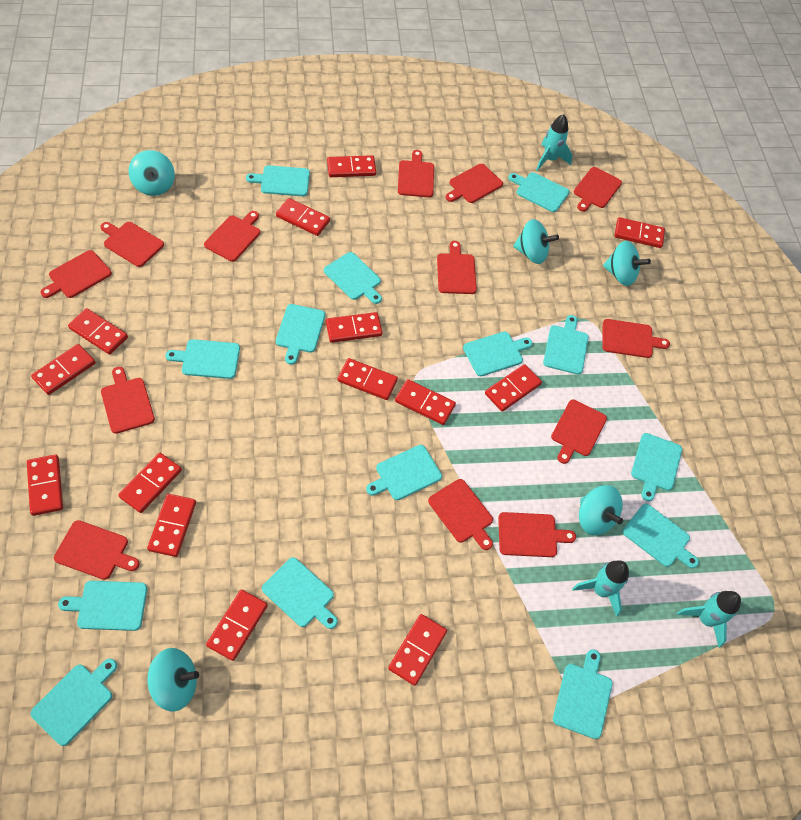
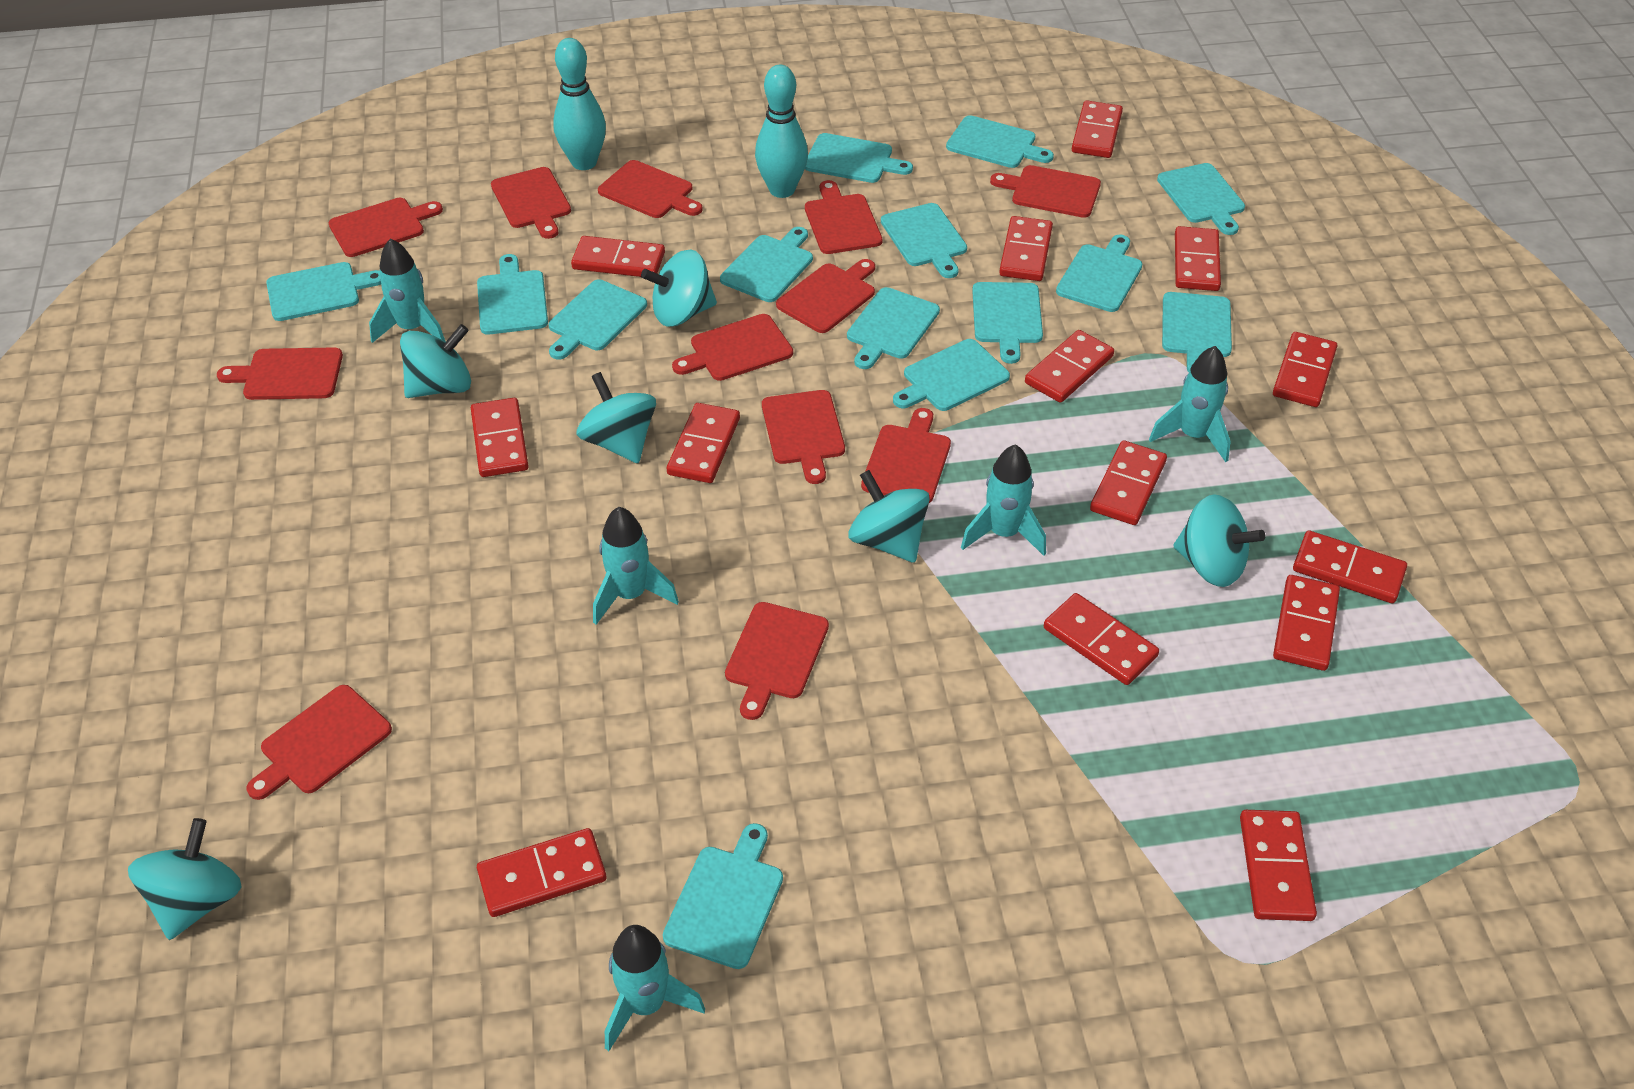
red cutting board: 13 -> 12
turquoise bowling pin: 0 -> 2
turquoise rocket: 3 -> 5
turquoise spinning top: 5 -> 6

